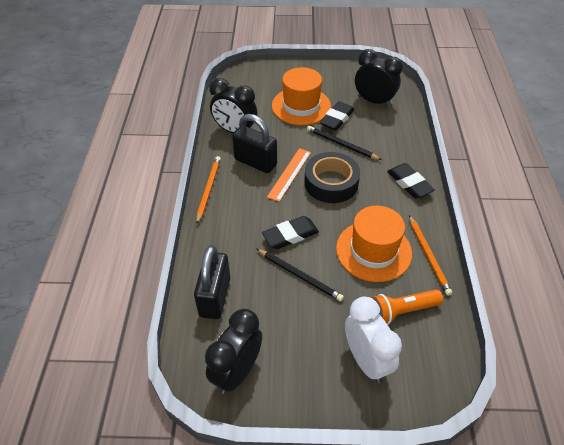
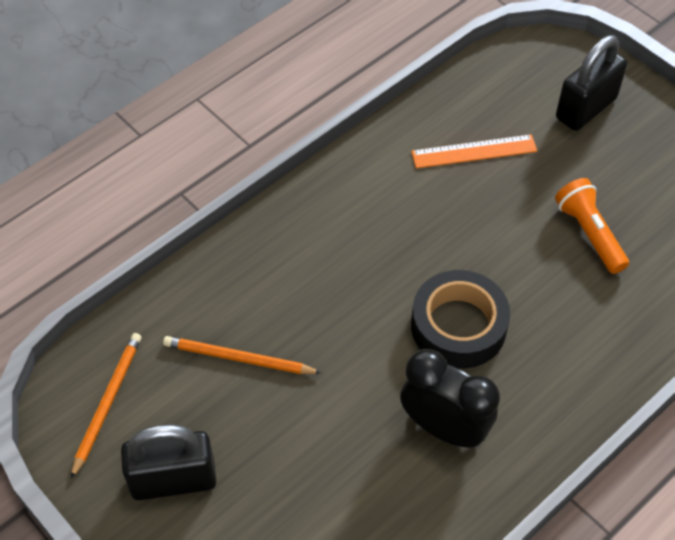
black clock: 3 -> 1
black eraser: 3 -> 0
black pencil: 2 -> 0
orange hat: 2 -> 0
white clock: 1 -> 0

